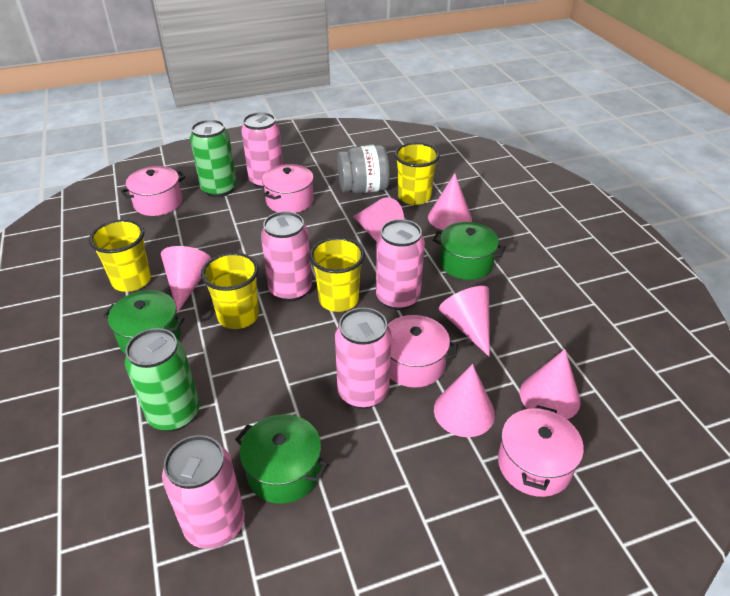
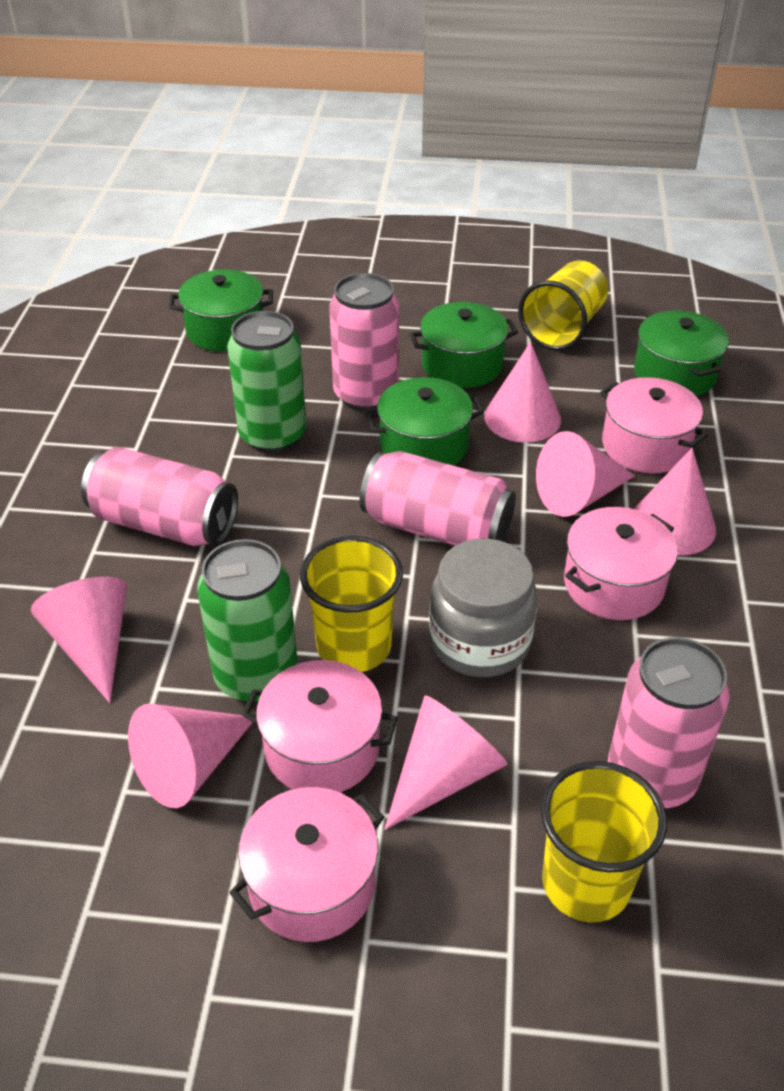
green pot: 3 -> 4
pink can: 5 -> 4
yellow cup: 4 -> 3

